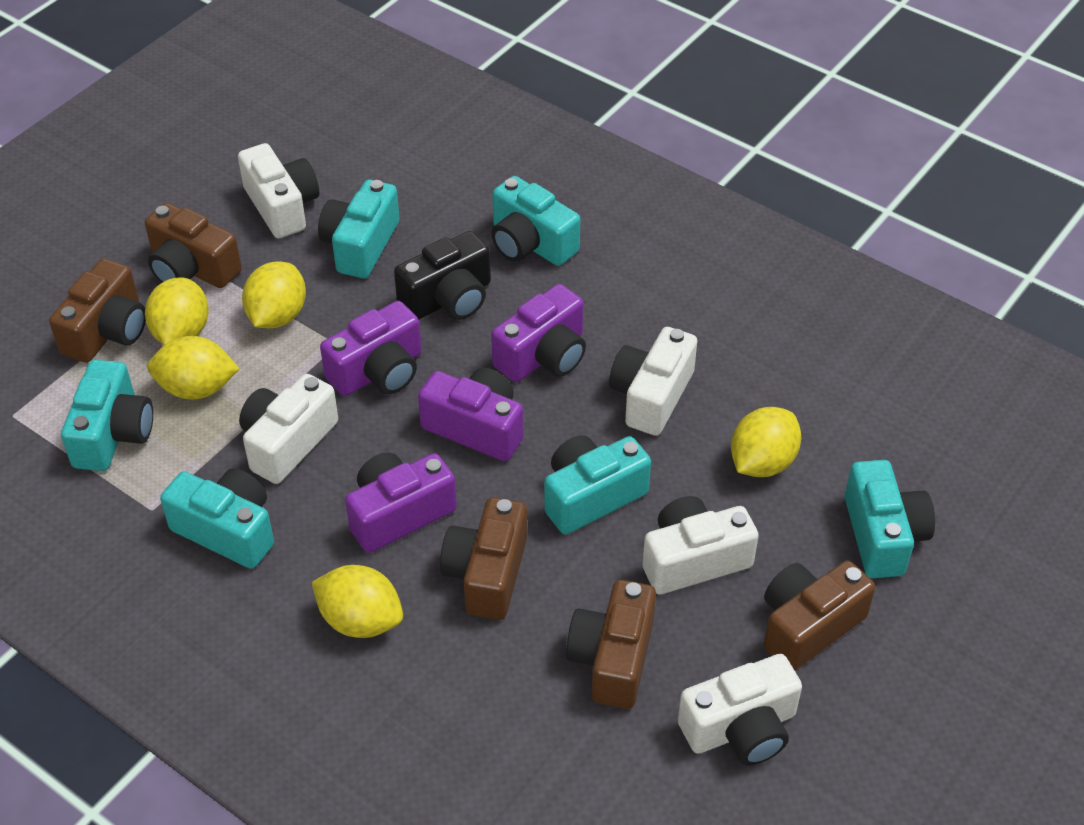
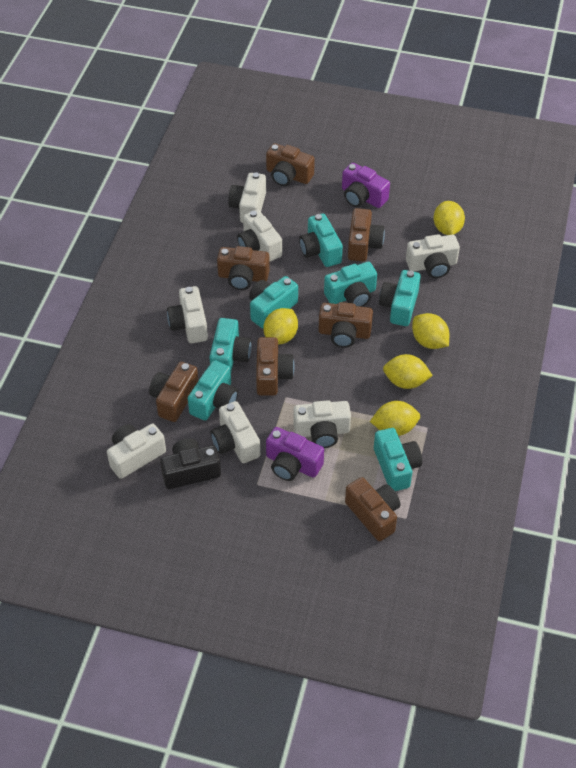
brown camera: 5 -> 7
purple camera: 4 -> 2
turquoise camera: 6 -> 7
white camera: 5 -> 7

